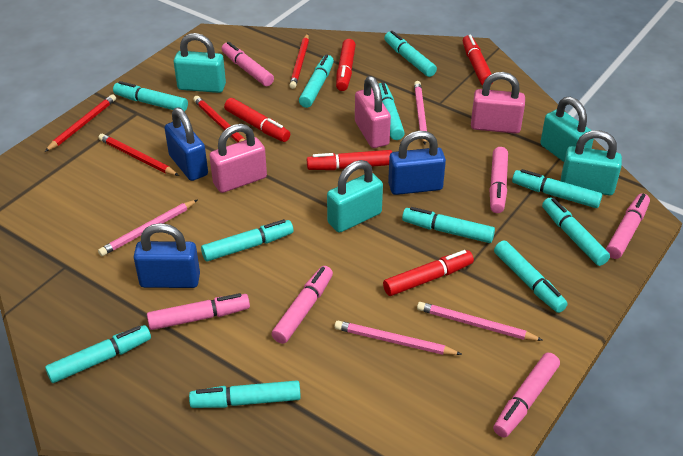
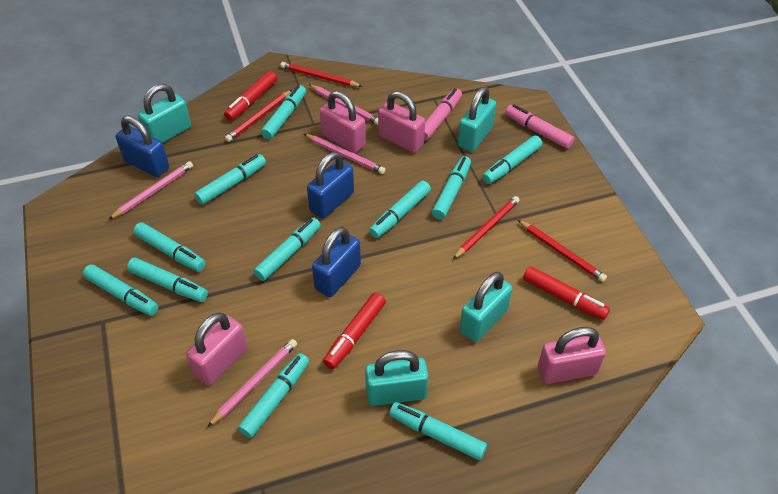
pink marker: 6 -> 2
pink padlock: 3 -> 4
red marker: 5 -> 3

